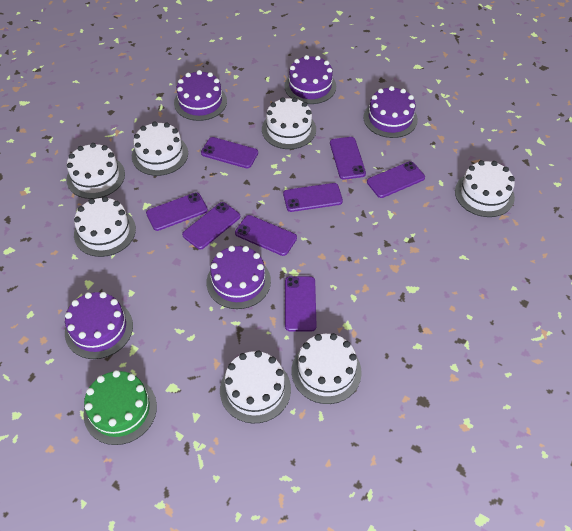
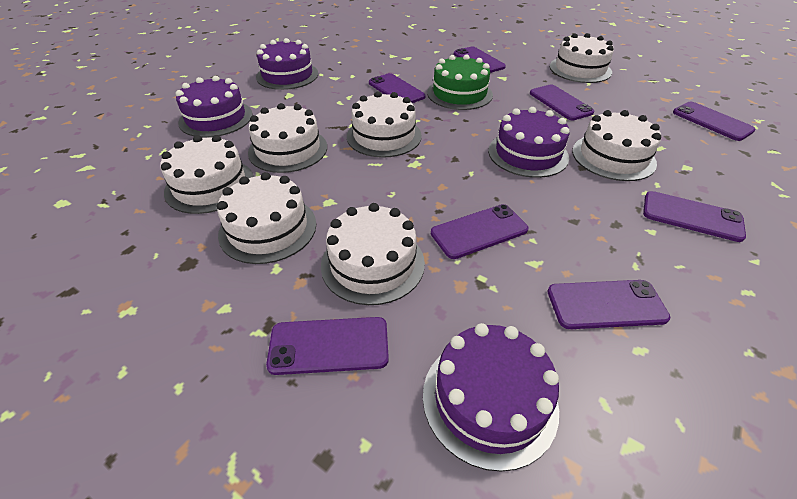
purple cake: 5 -> 4

